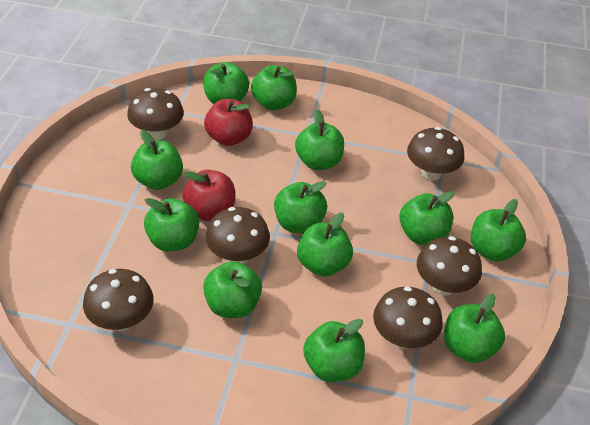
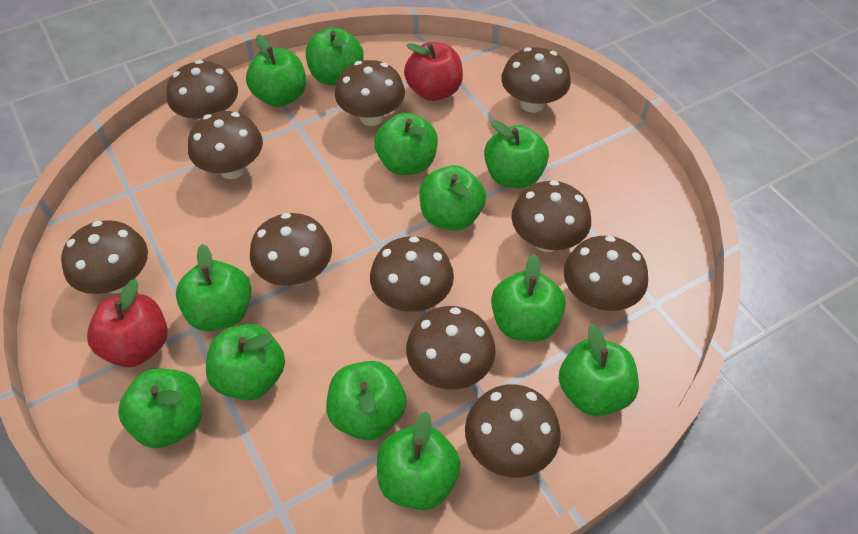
brown mushroom: 6 -> 11

